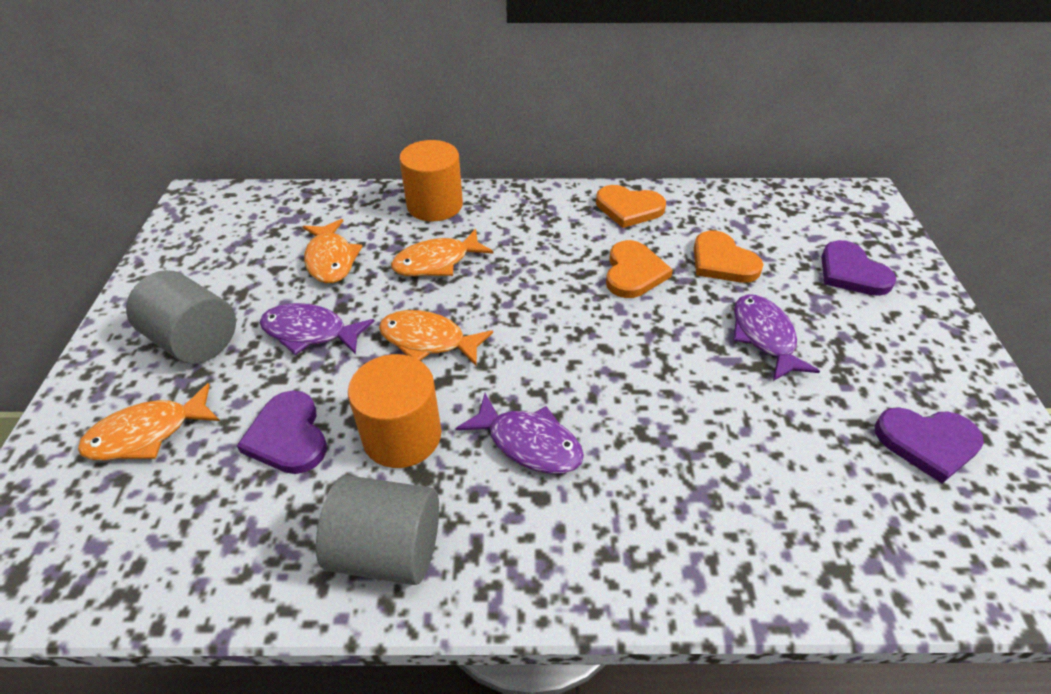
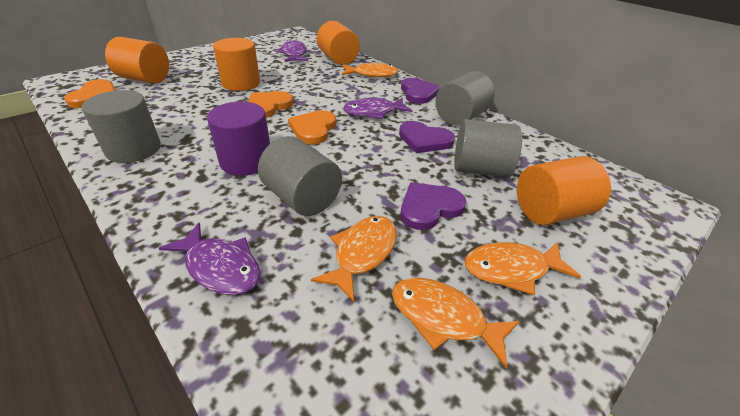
grey cylinder: 2 -> 4
orange cylinder: 2 -> 4
purple cylinder: 0 -> 1

